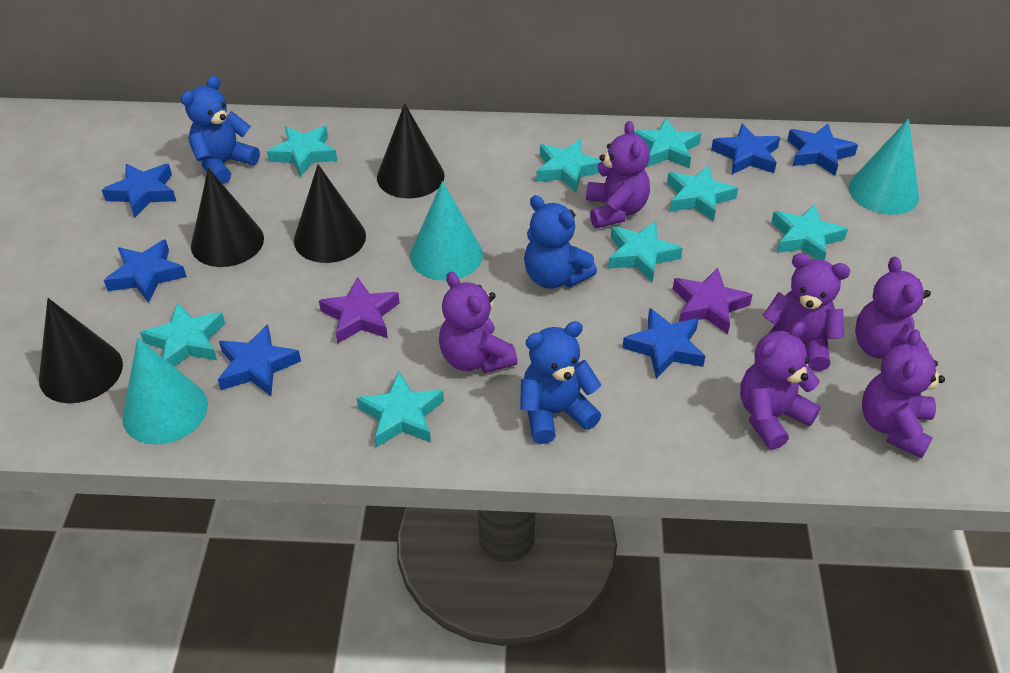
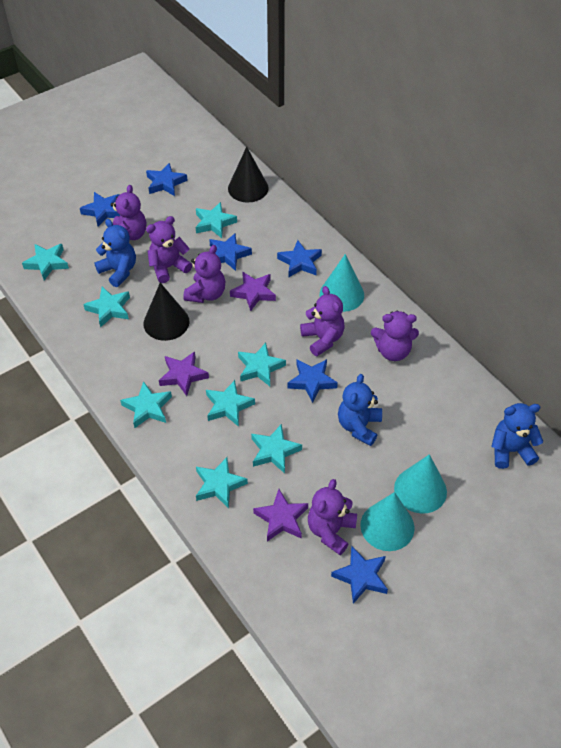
black cone: 4 -> 2
purple star: 2 -> 3

